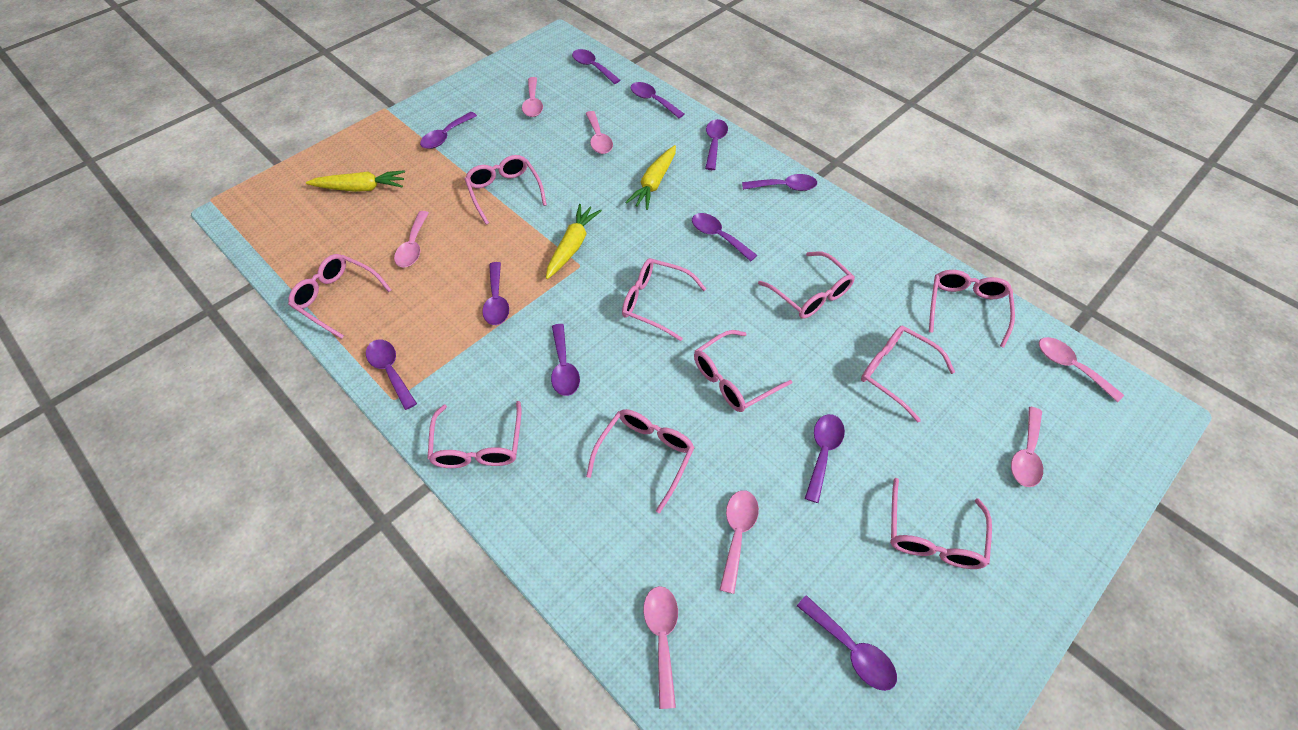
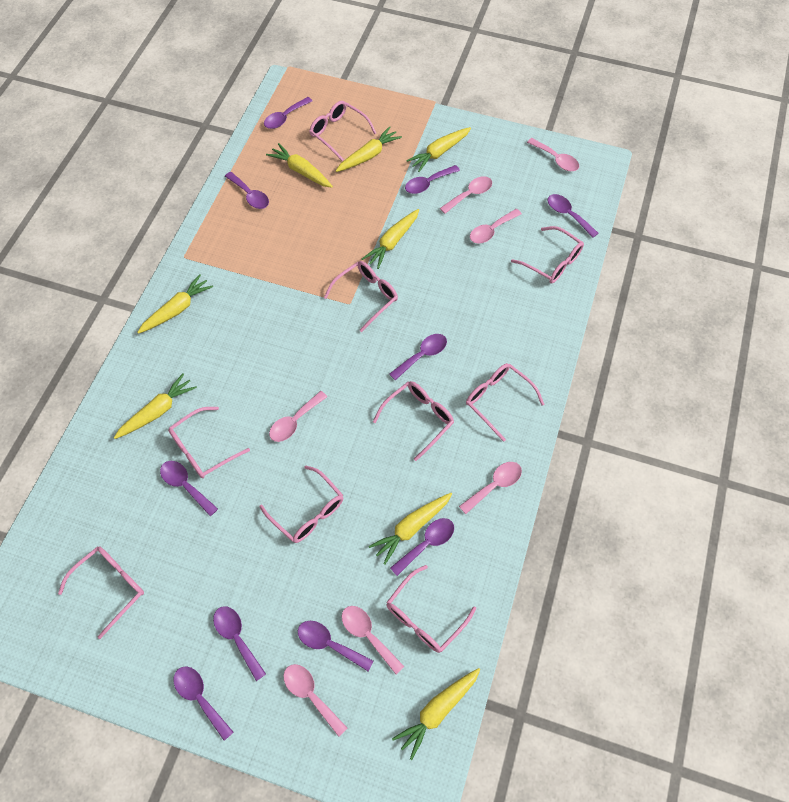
pink glasses: 10 -> 9
purple spoon: 11 -> 10
yellow carrot: 3 -> 8

